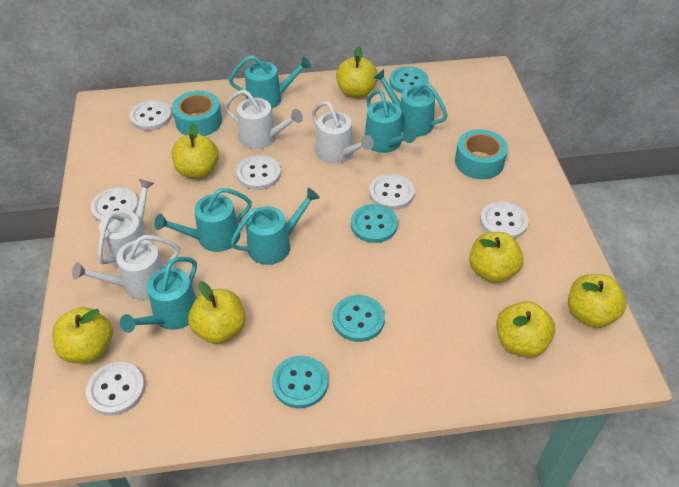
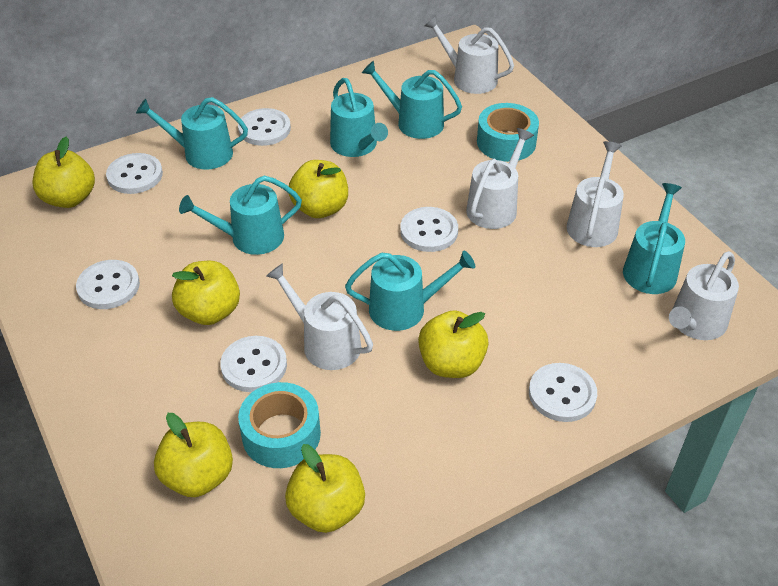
turquoise button: 4 -> 0
white watering can: 4 -> 5
yellow apple: 7 -> 6

